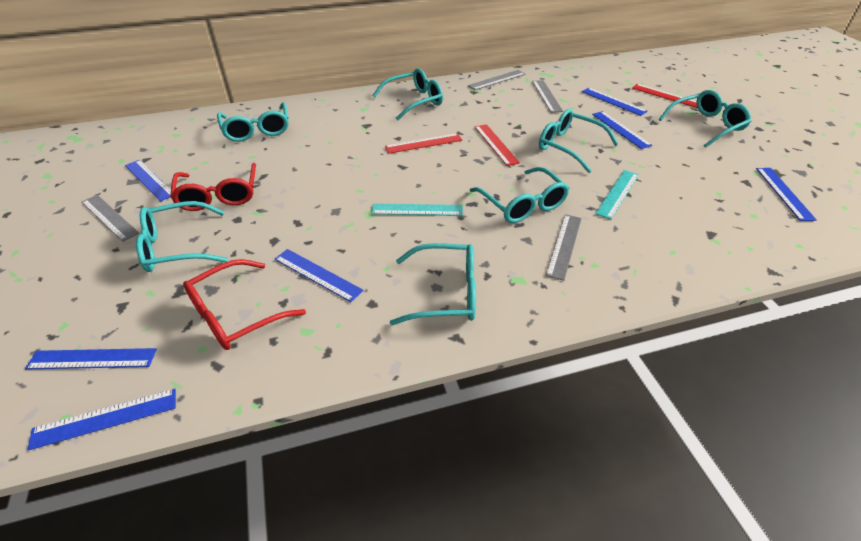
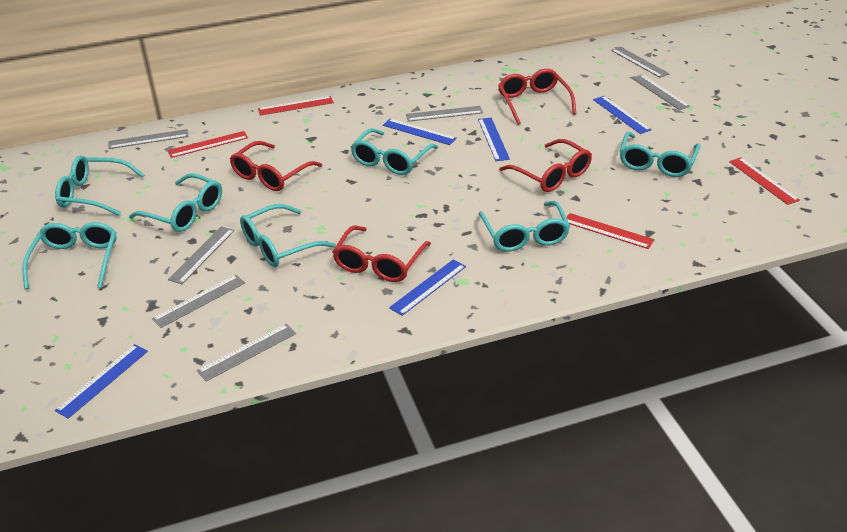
blue ruler: 7 -> 5
grey ruler: 4 -> 7
red glasses: 2 -> 4
red ruler: 3 -> 4
turquoise ruler: 2 -> 0

